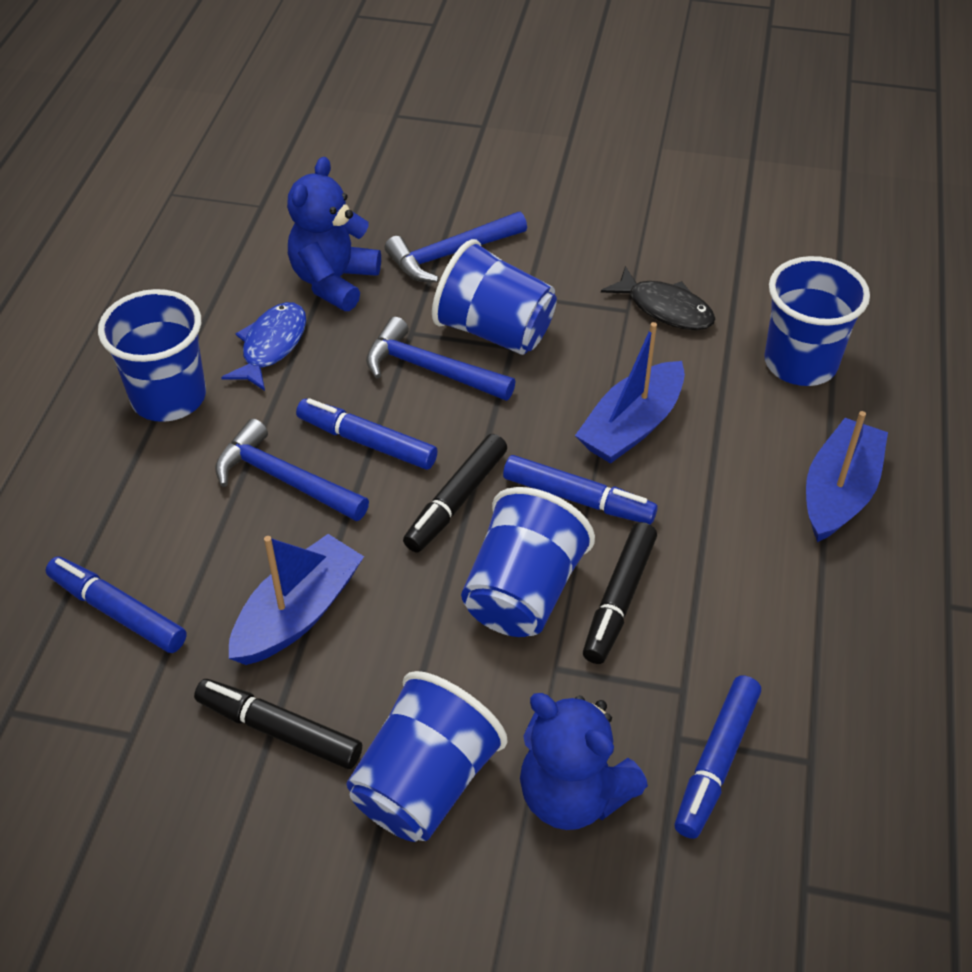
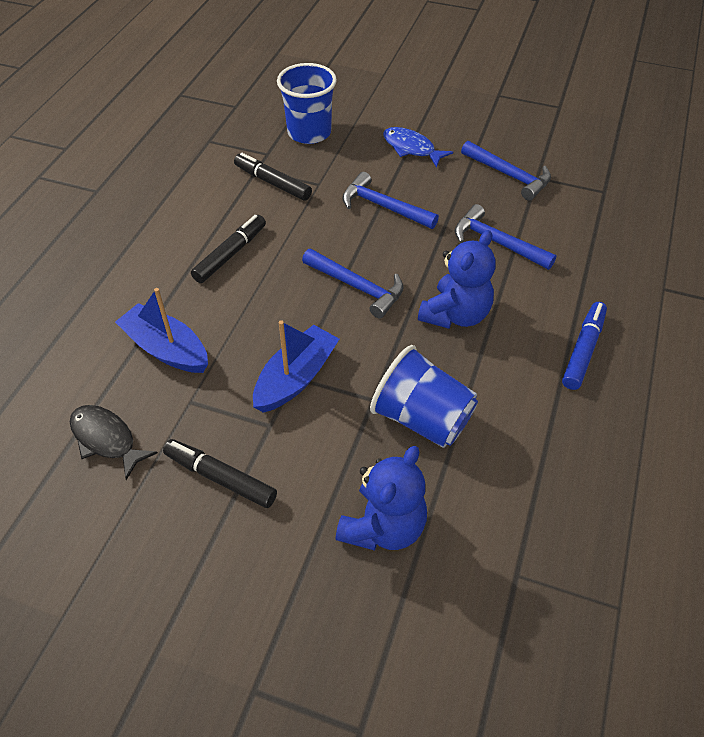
blue boat: 3 -> 2
blue cup: 5 -> 2
blue hammer: 3 -> 4
blue marker: 4 -> 1

